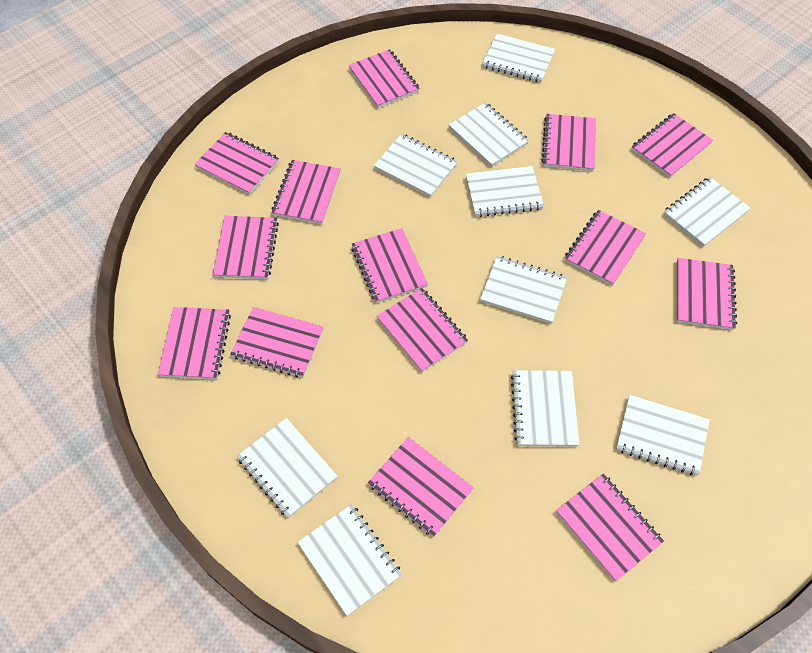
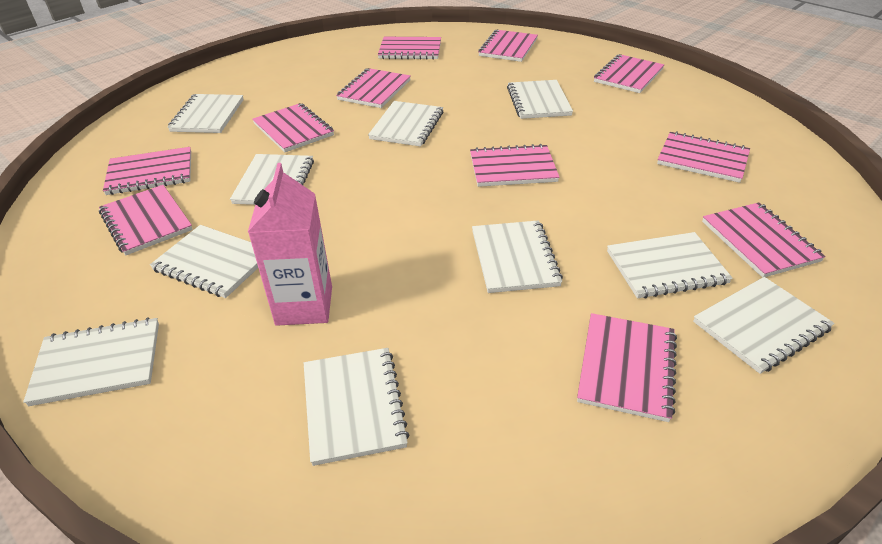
pink carton: 0 -> 1
pink notebook: 14 -> 11

